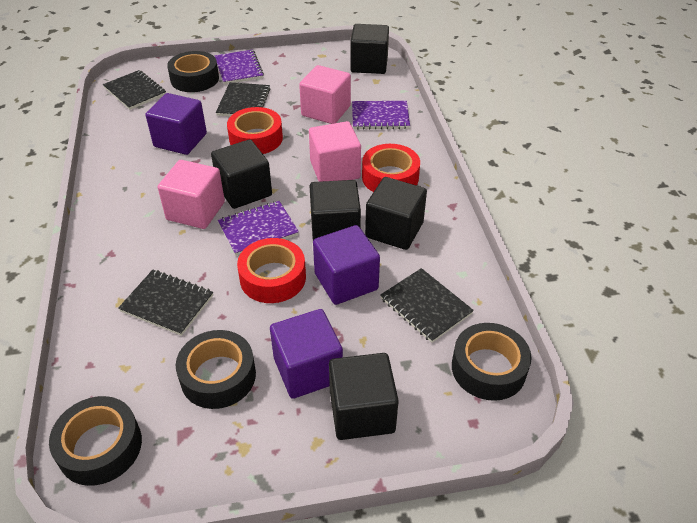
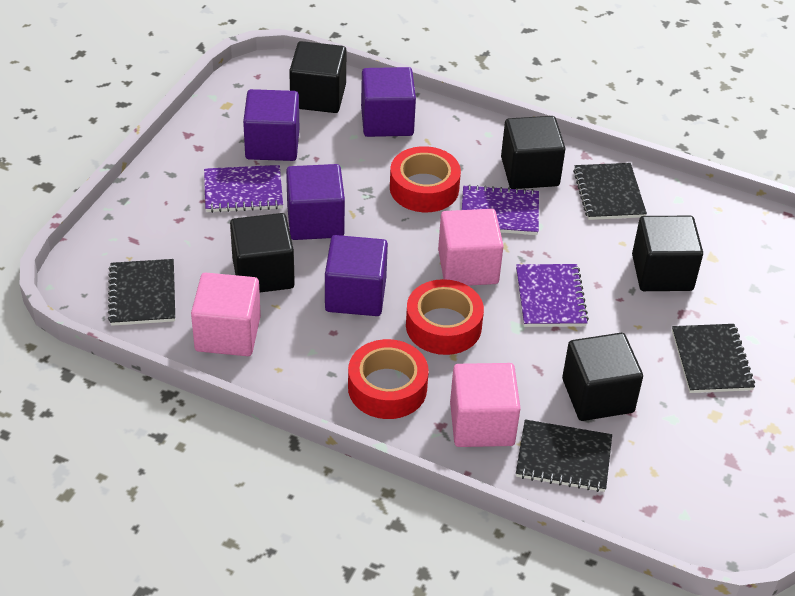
black tape: 4 -> 0
purple cube: 3 -> 4

